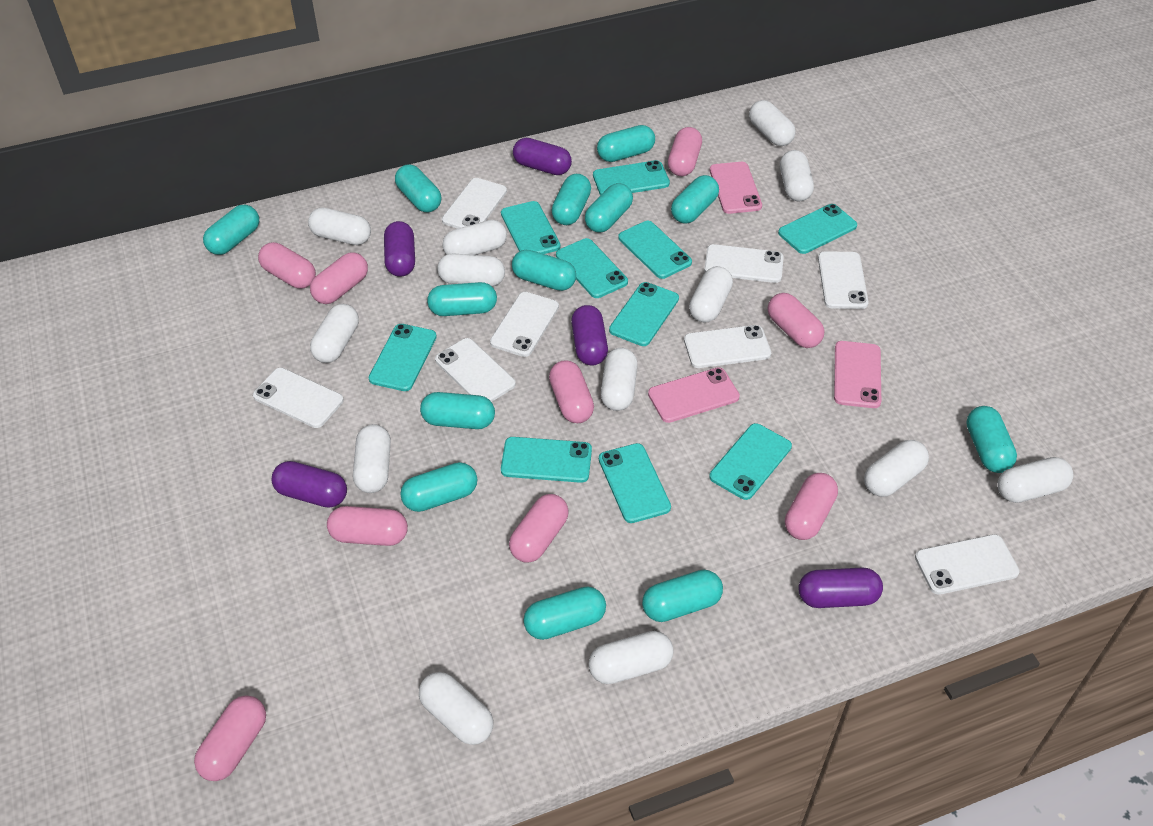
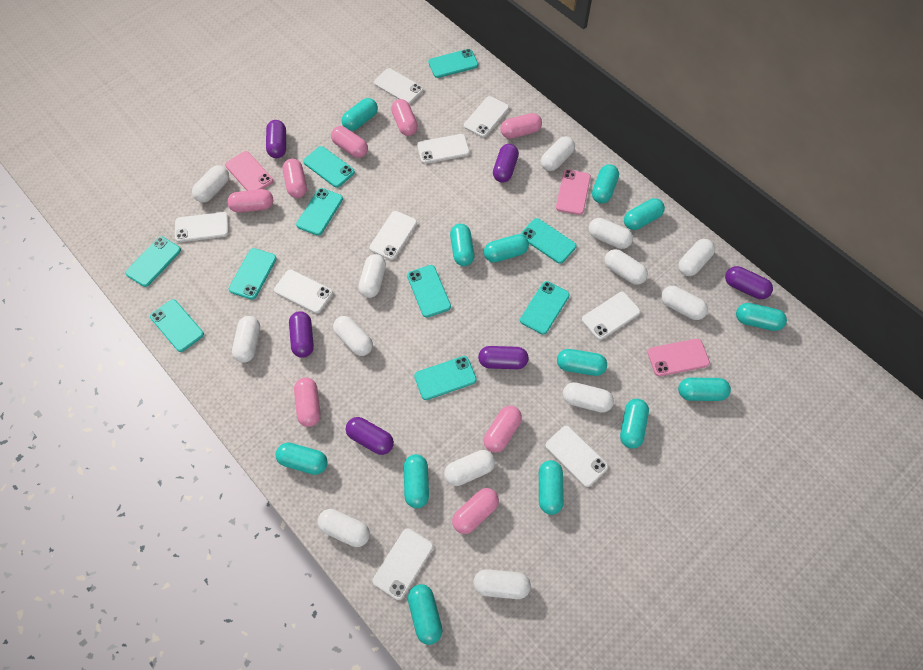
pink capsule: 9 -> 8
purple capsule: 5 -> 6
white phone: 8 -> 9

